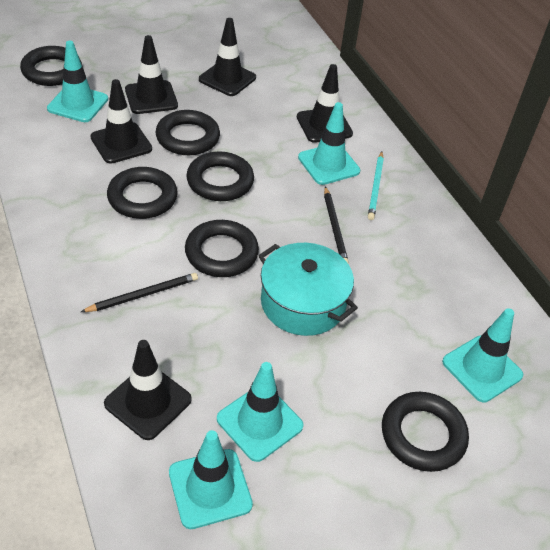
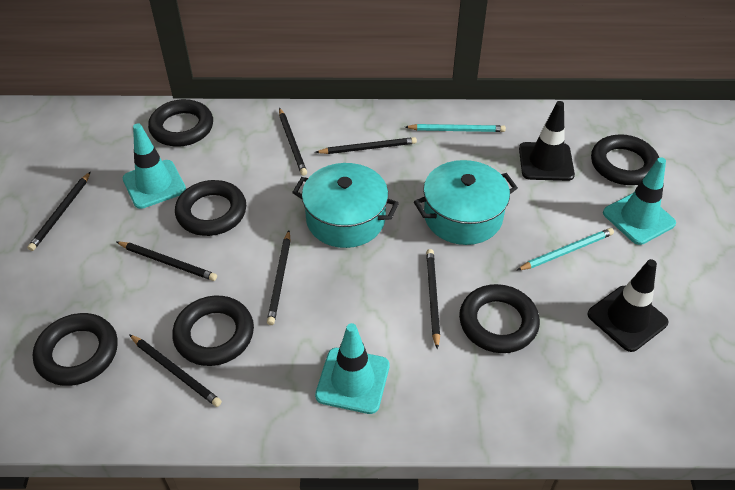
black pencil: 2 -> 7
black traffic cone: 5 -> 2
turquoise pencil: 1 -> 2
turquoise pot: 1 -> 2
turquoise traffic cone: 5 -> 3

